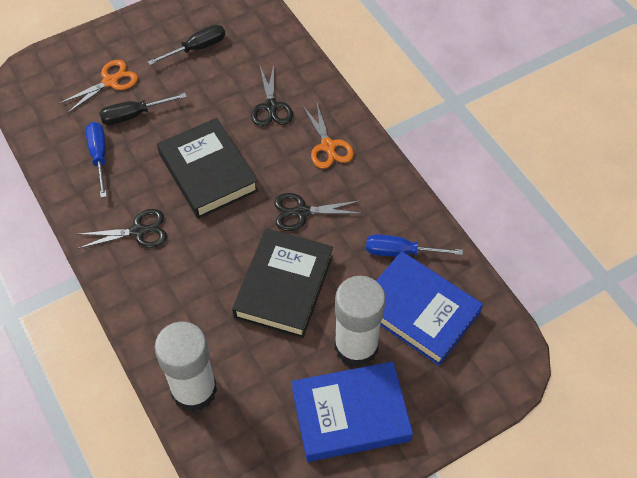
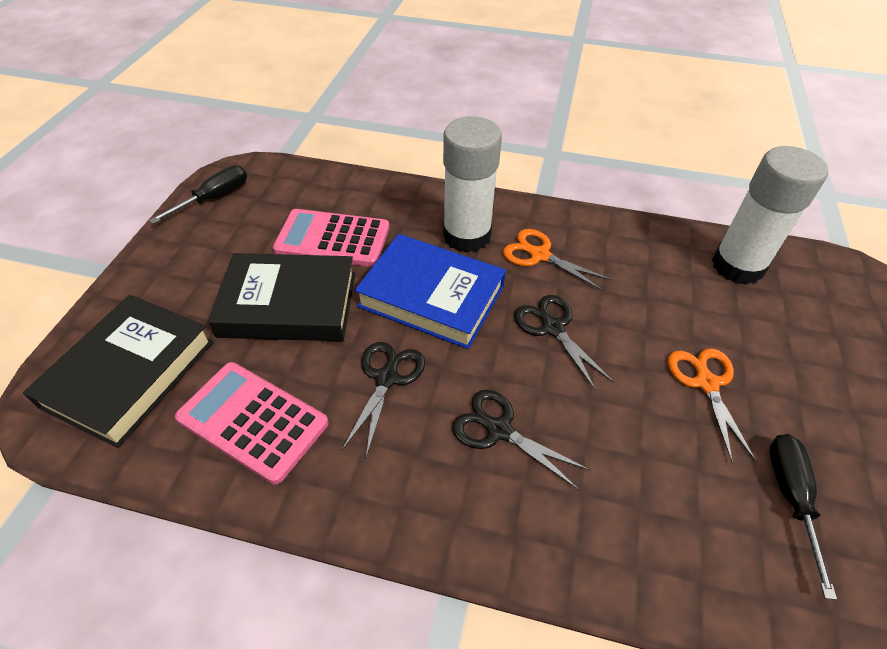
blue book: 2 -> 1
blue screwdriver: 2 -> 0
pink calculator: 0 -> 2

